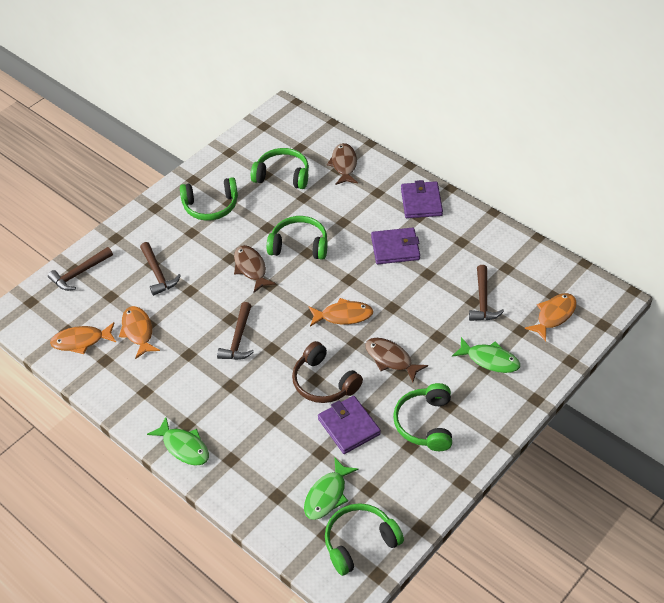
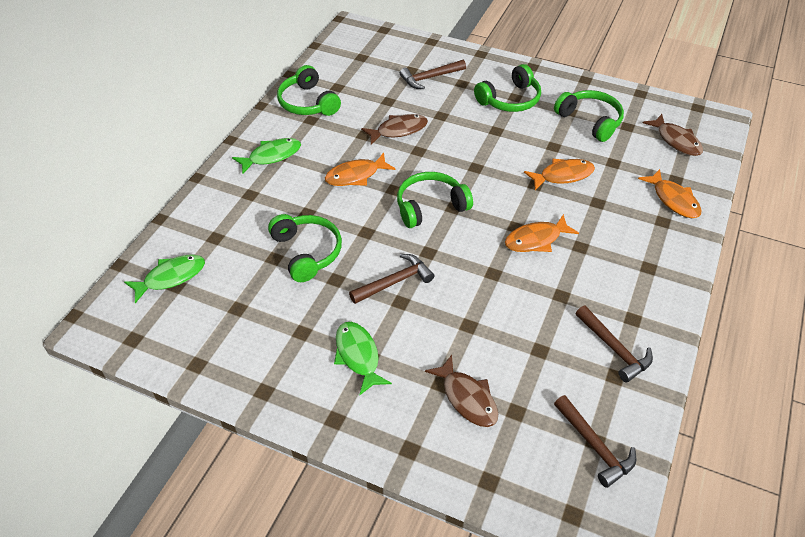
brown headphones: 1 -> 0
purple wallet: 3 -> 0

